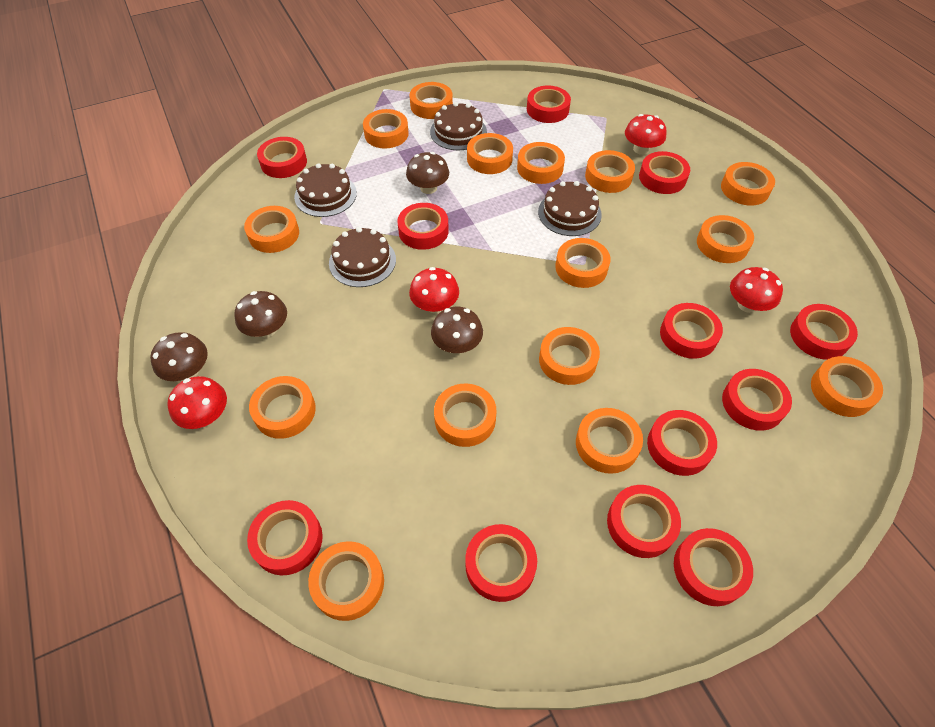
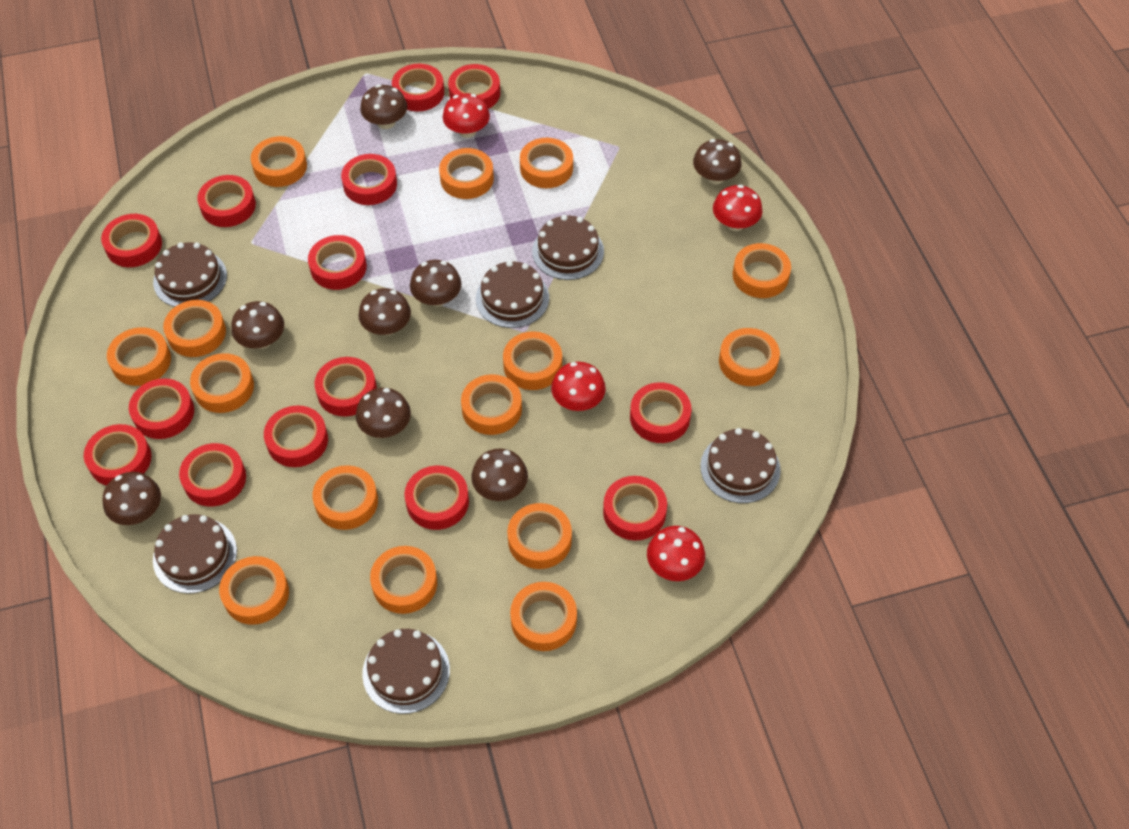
brown cake: 4 -> 6
brown mushroom: 4 -> 8
red tape: 12 -> 14

